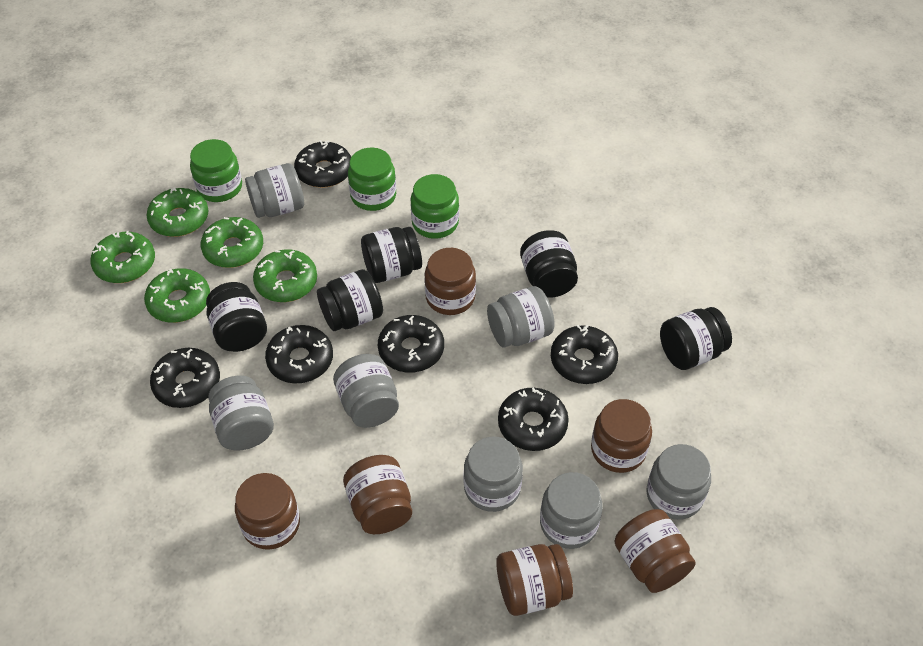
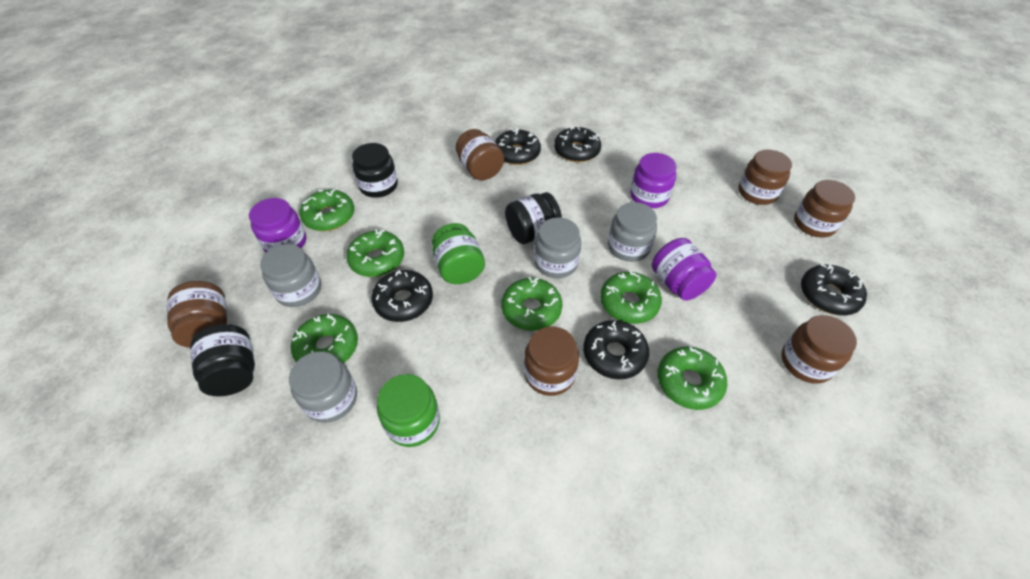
black donut: 6 -> 5
black jar: 5 -> 3
green donut: 5 -> 6
green jar: 3 -> 2
grey jar: 7 -> 4
purple jar: 0 -> 3

